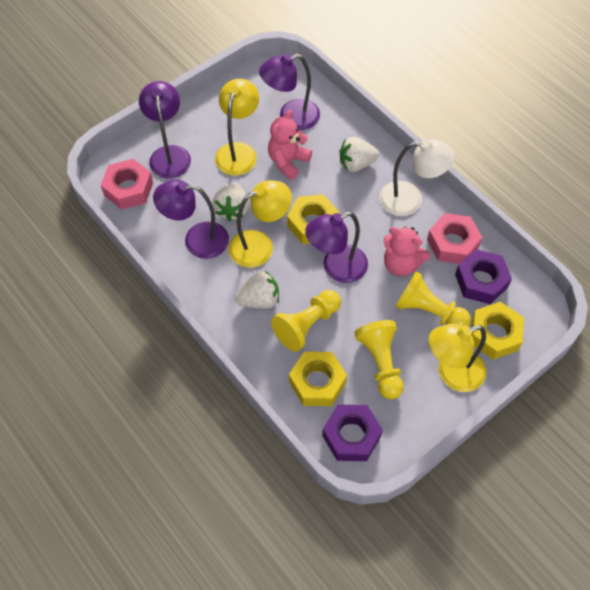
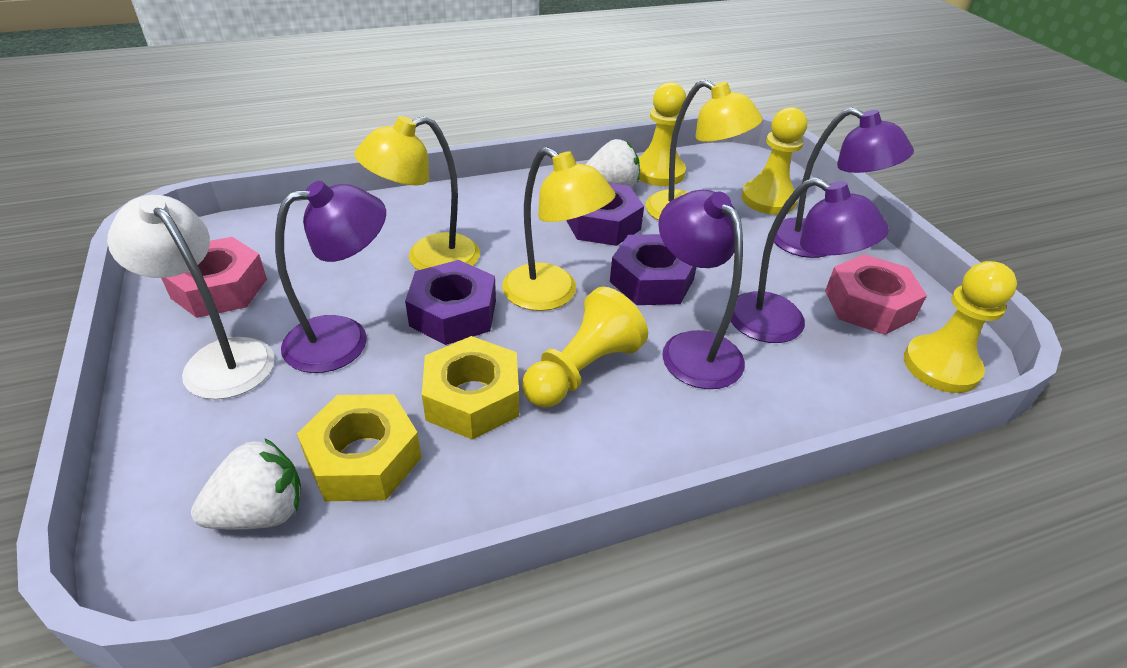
pink teddy bear: 2 -> 0
purple nut: 2 -> 3
white strawberry: 3 -> 2
yellow nut: 3 -> 2
yellow pawn: 3 -> 4

